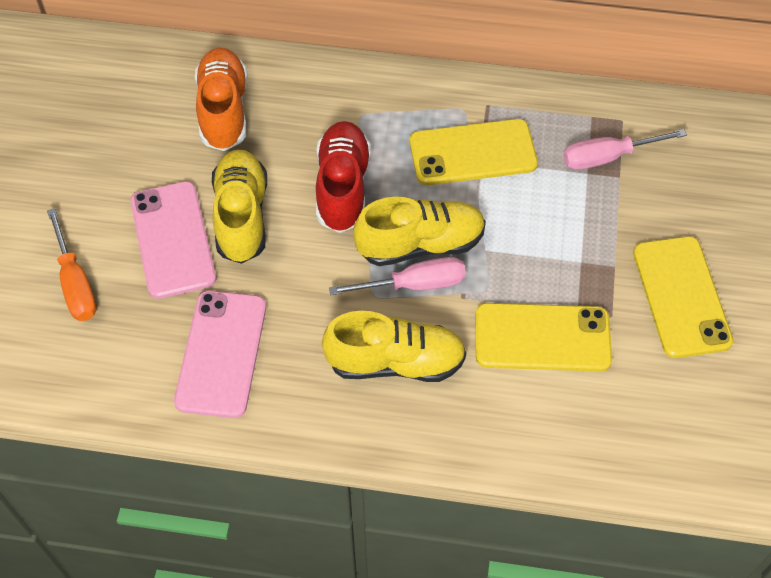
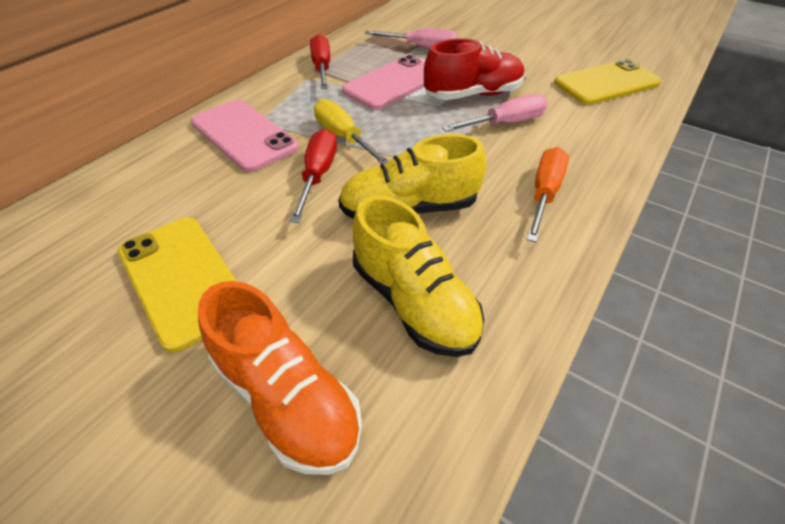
red screwdriver: 0 -> 2
yellow phone: 3 -> 2
yellow screwdriver: 0 -> 1
yellow shoe: 3 -> 2

